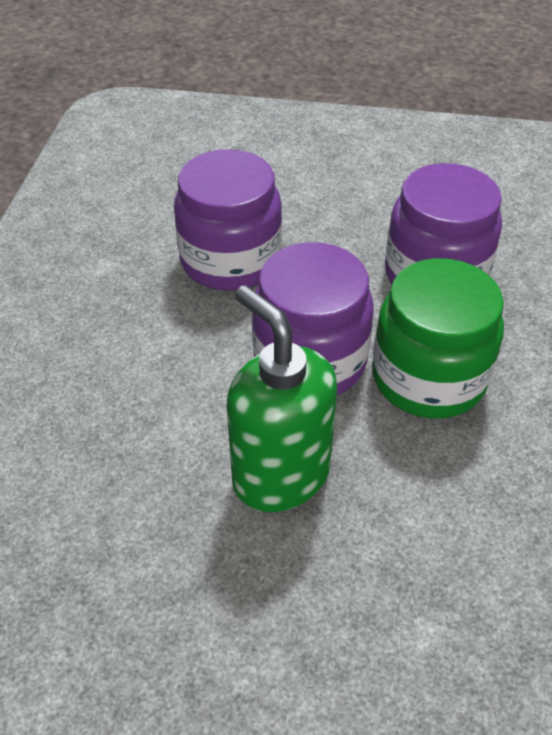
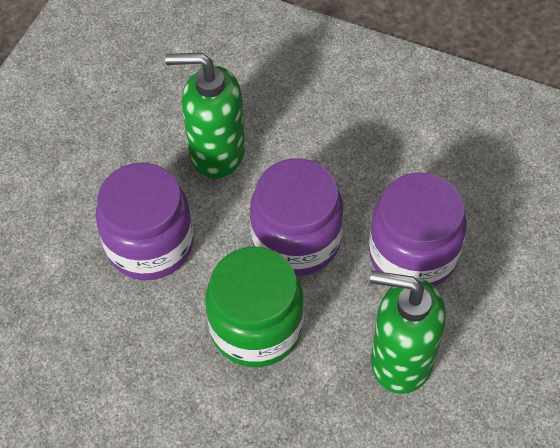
green soap dispenser: 1 -> 2

